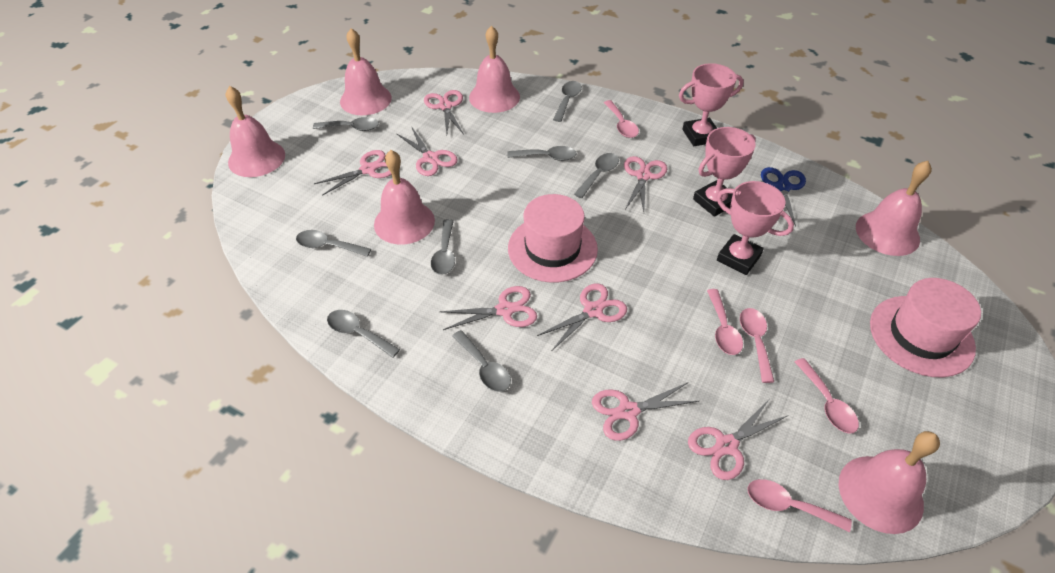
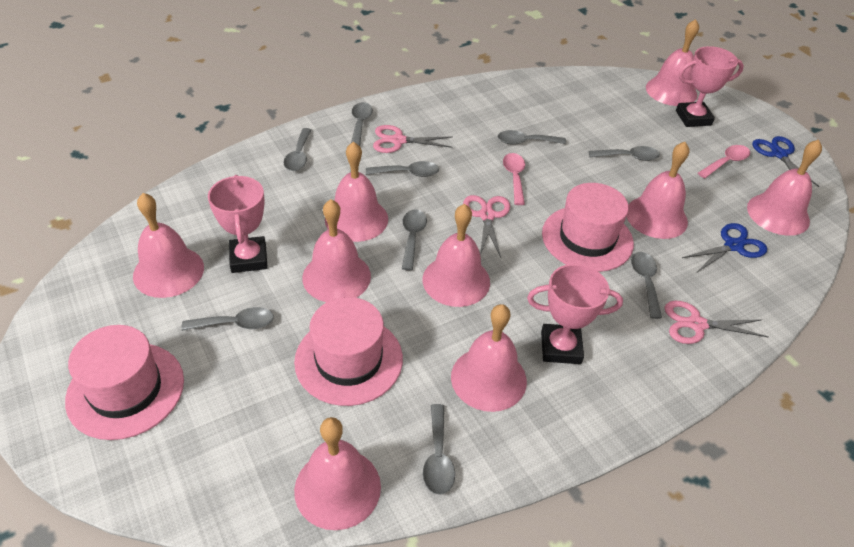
blue scissors: 1 -> 2
grey spoon: 8 -> 9
pink bell: 6 -> 9
pink hat: 2 -> 3
pink scissors: 8 -> 3
pink spoon: 5 -> 2

